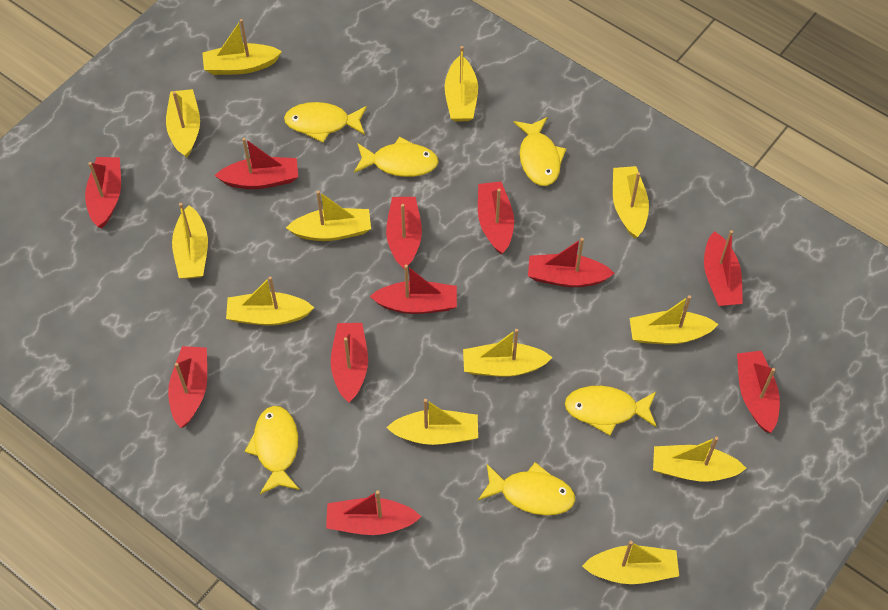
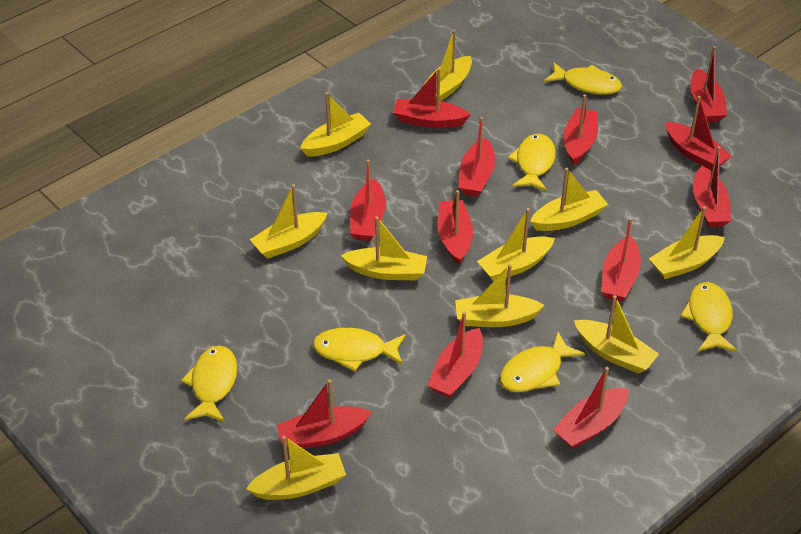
red boat: 11 -> 12
yellow boat: 12 -> 10

